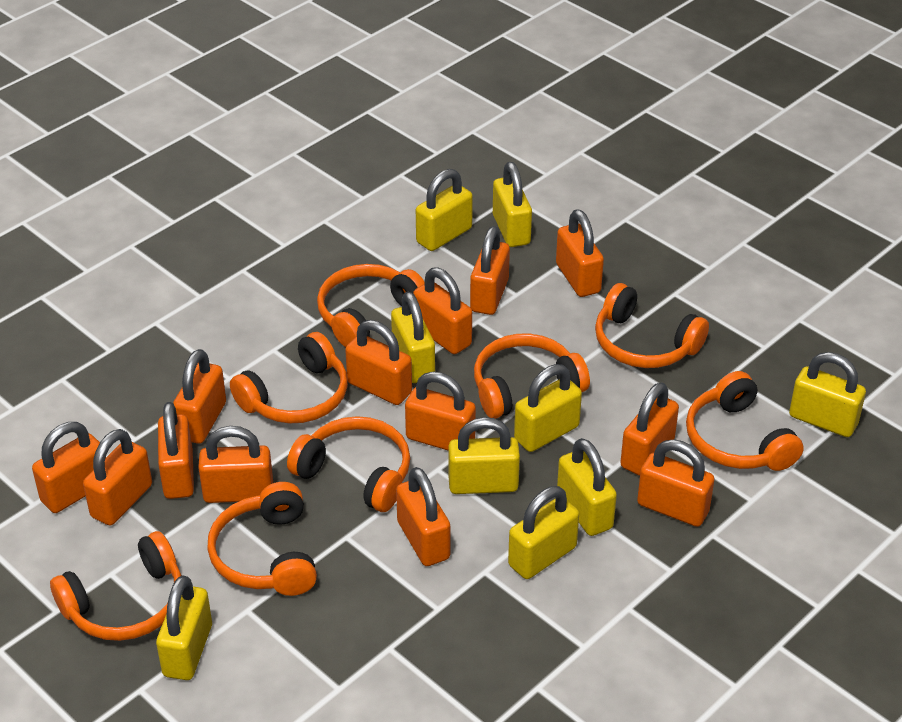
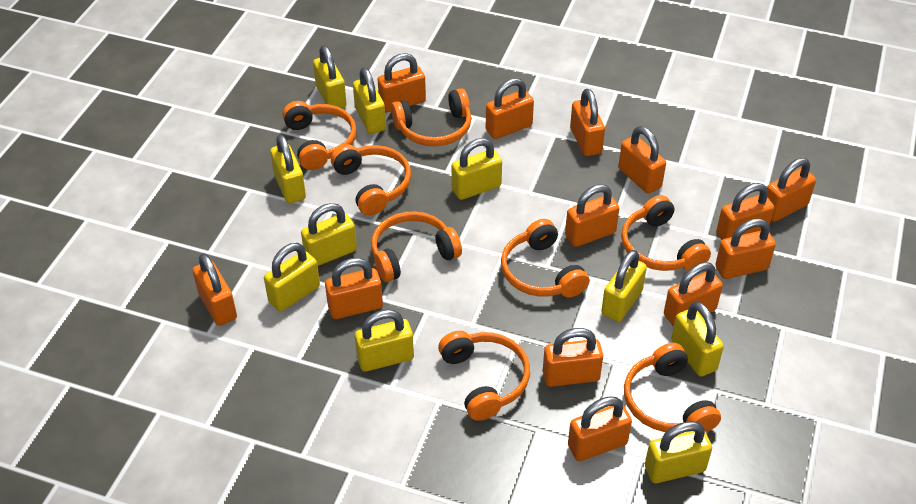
yellow padlock: 9 -> 10

